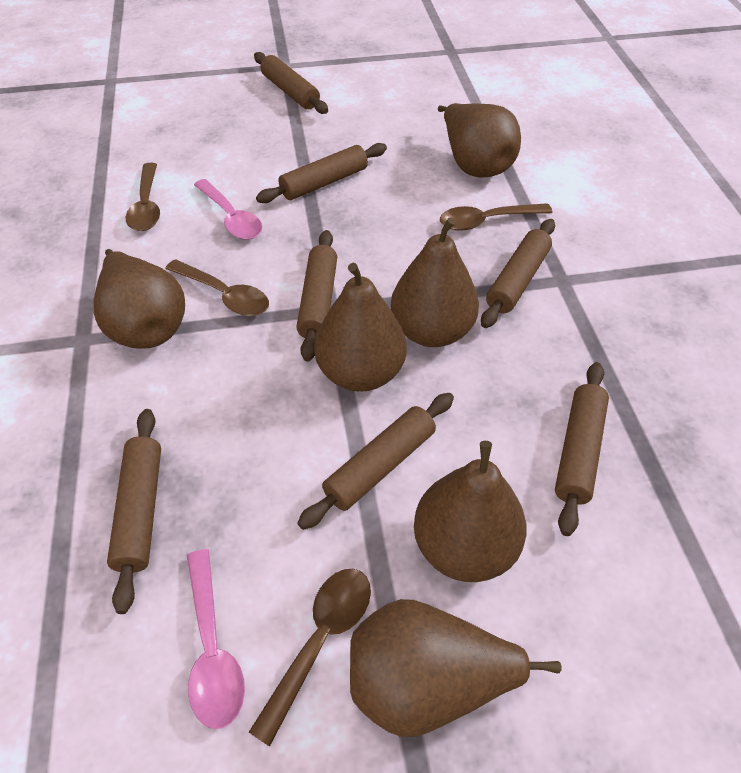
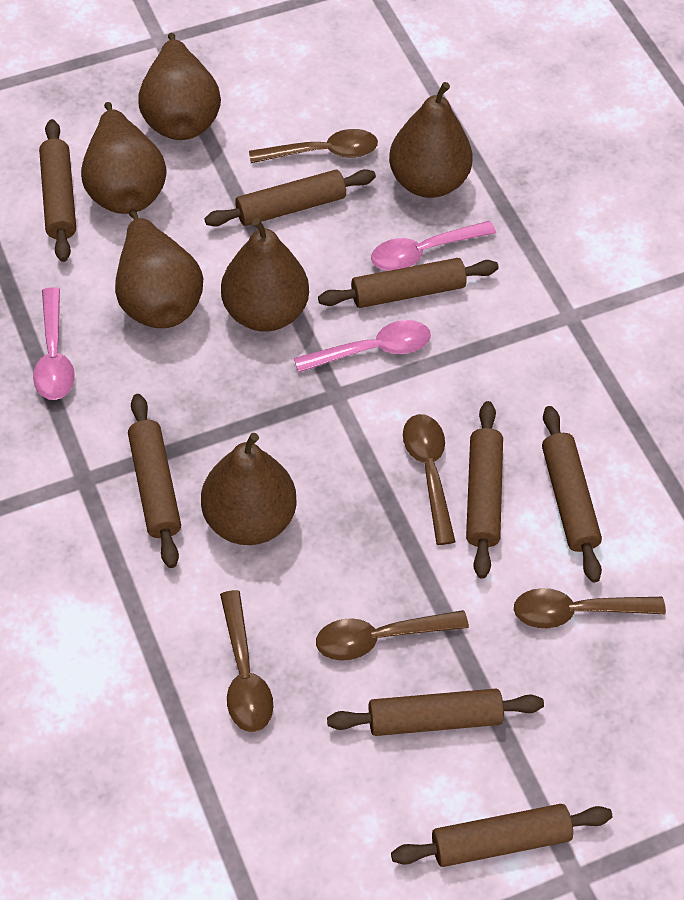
brown rolling pin: 7 -> 8
brown spoon: 4 -> 5
pink spoon: 2 -> 3

